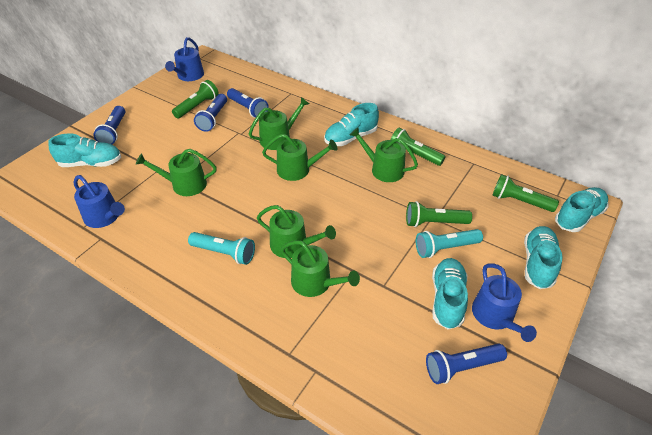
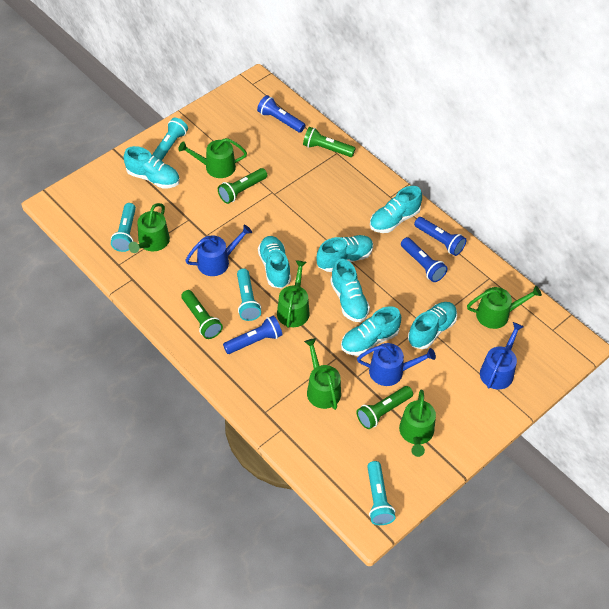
turquoise flashlight: 2 -> 4
turquoise shoe: 5 -> 7

